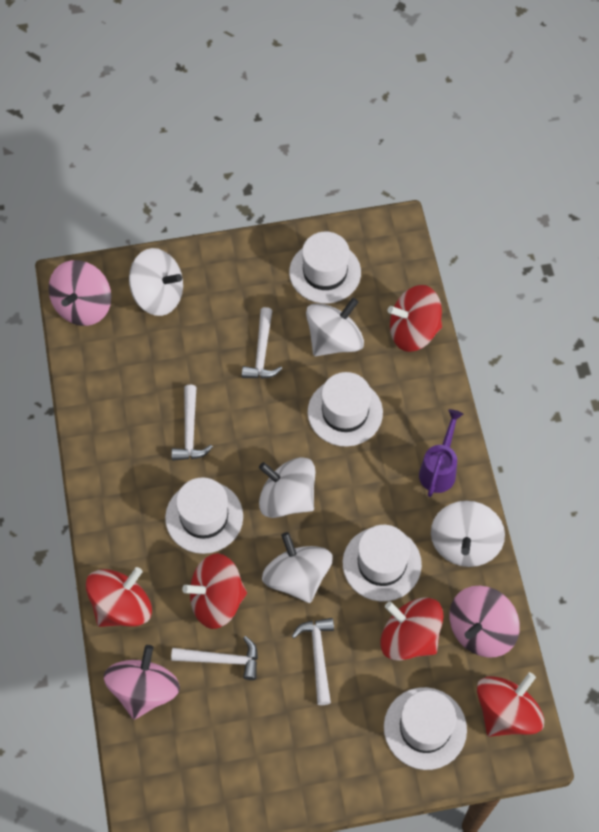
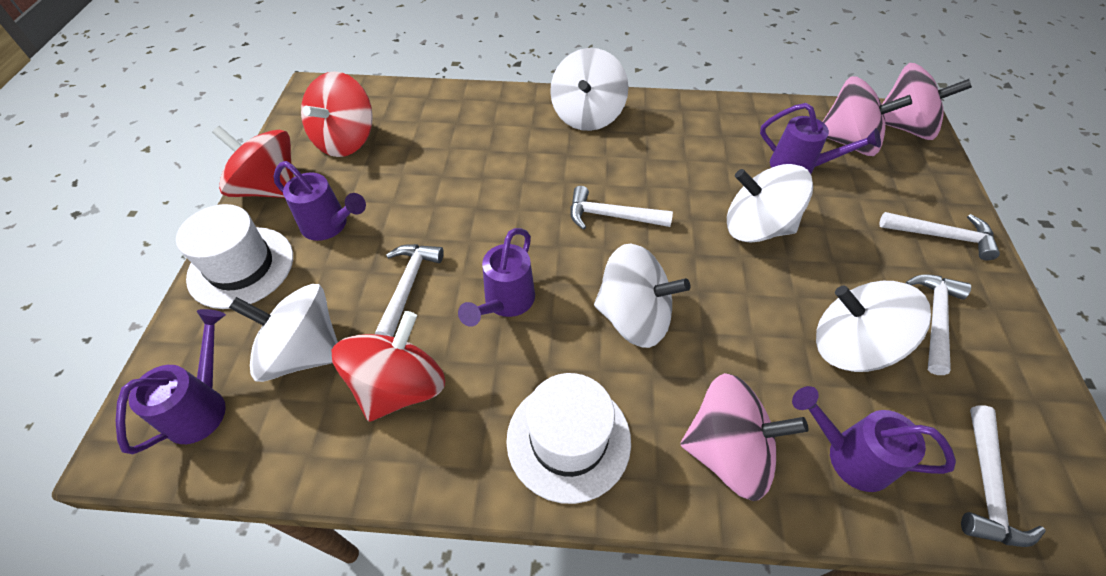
purple watering can: 1 -> 5
red spinning top: 5 -> 3
white hammer: 4 -> 5
white hat: 5 -> 2

